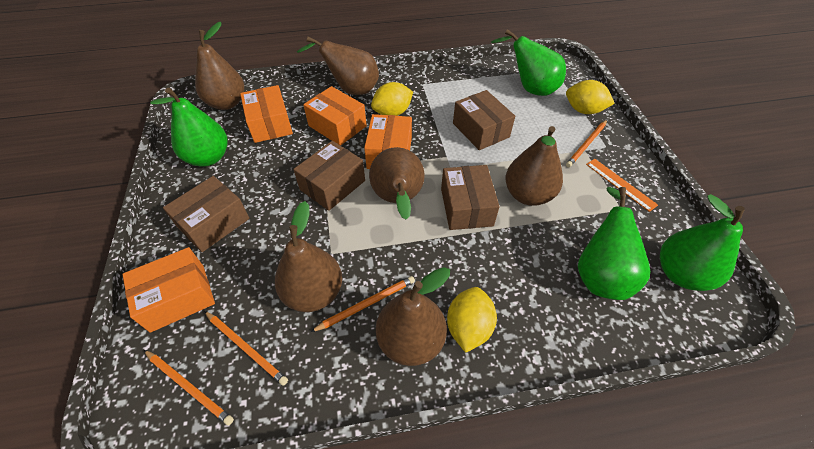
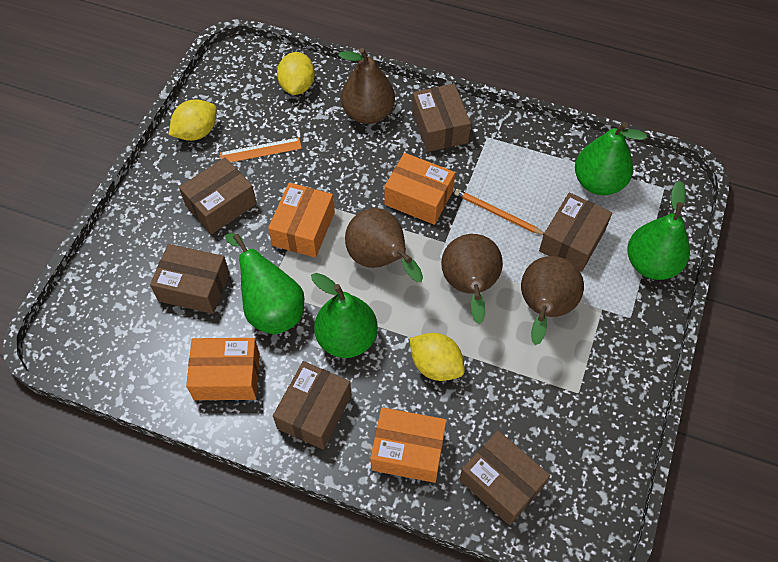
brown box: 4 -> 6
brown pear: 6 -> 4
orange pencil: 4 -> 1

